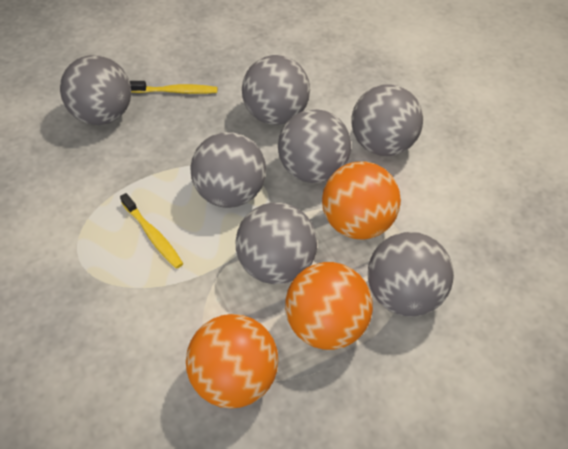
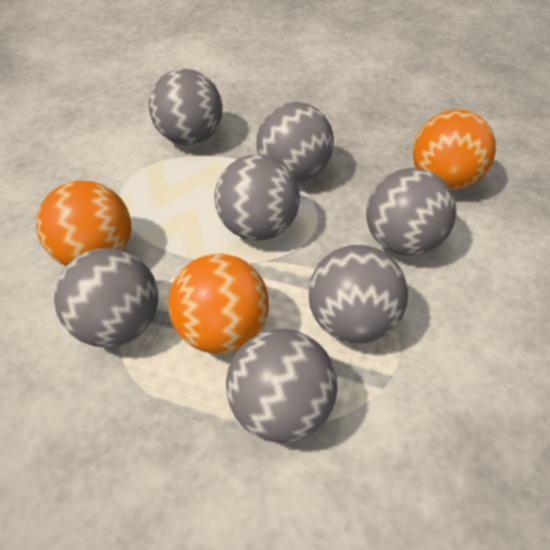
yellow toothbrush: 2 -> 0

